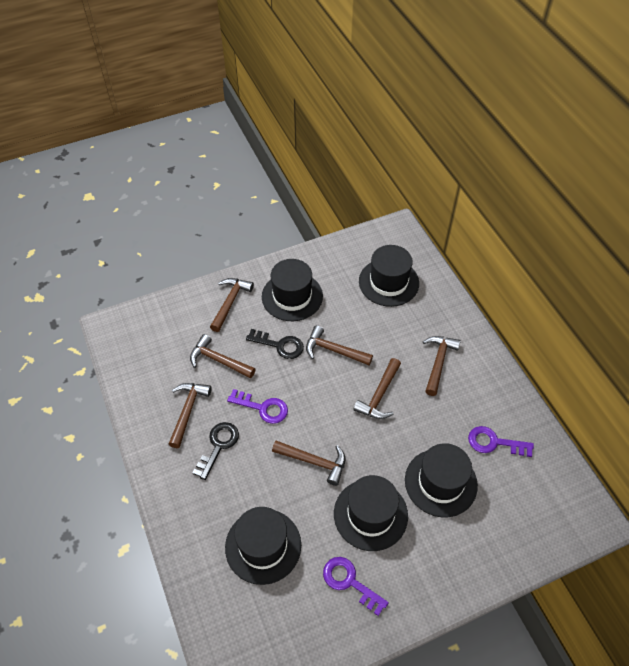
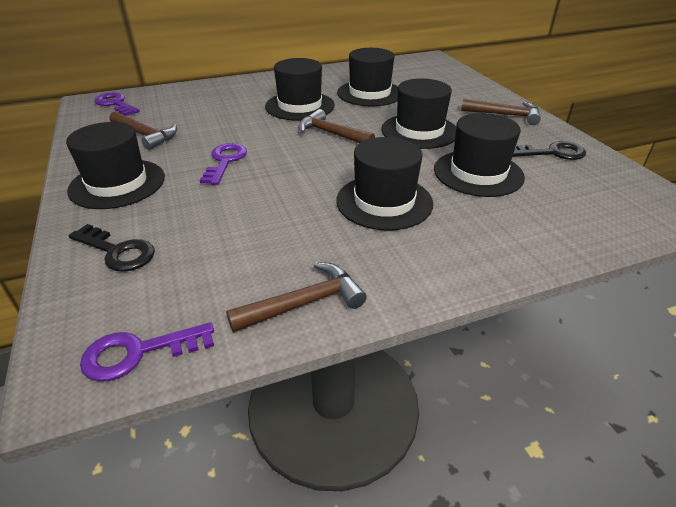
black hat: 5 -> 6
brown hammer: 7 -> 4

